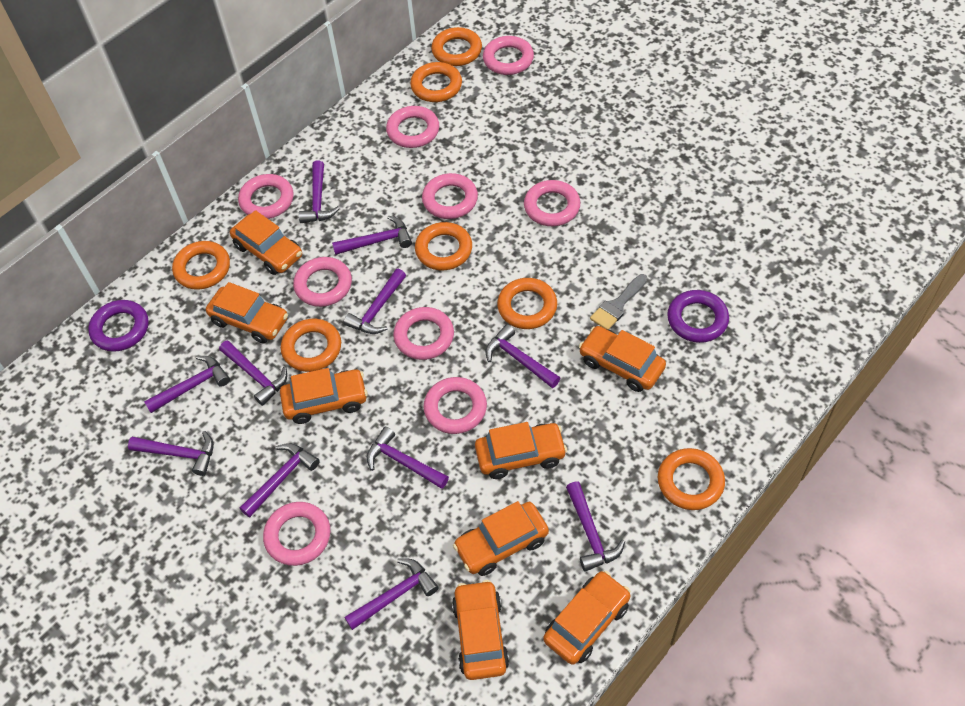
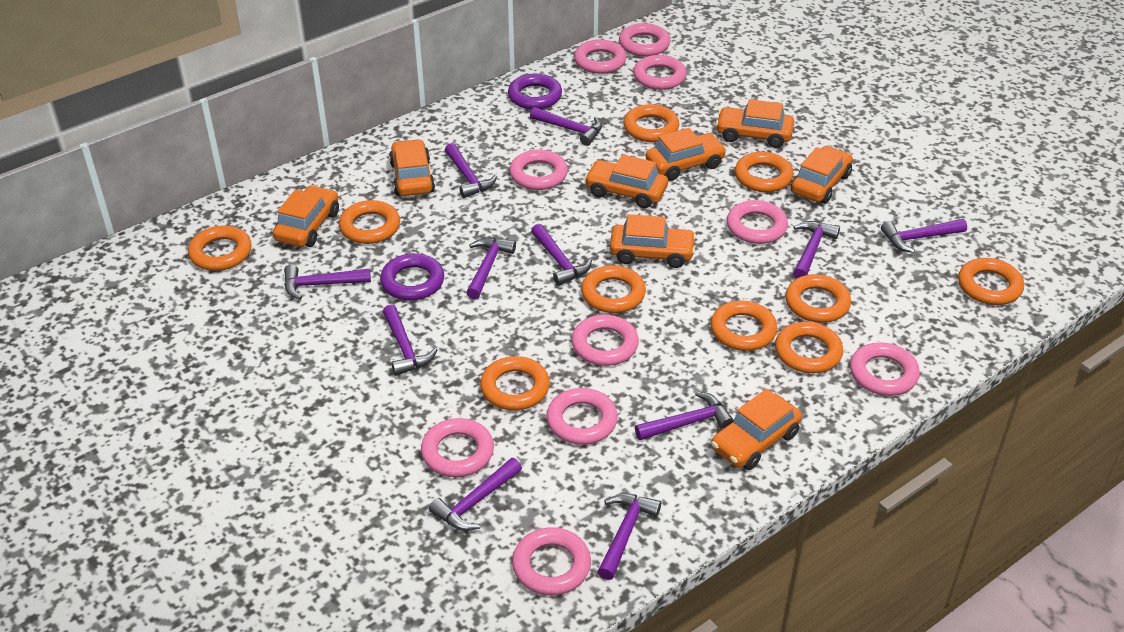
grey brush: 1 -> 0
orange ring: 7 -> 10
pink ring: 9 -> 10

